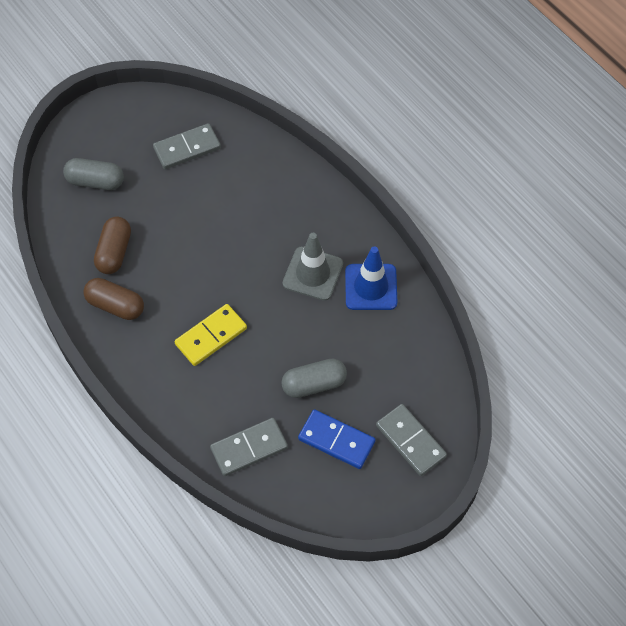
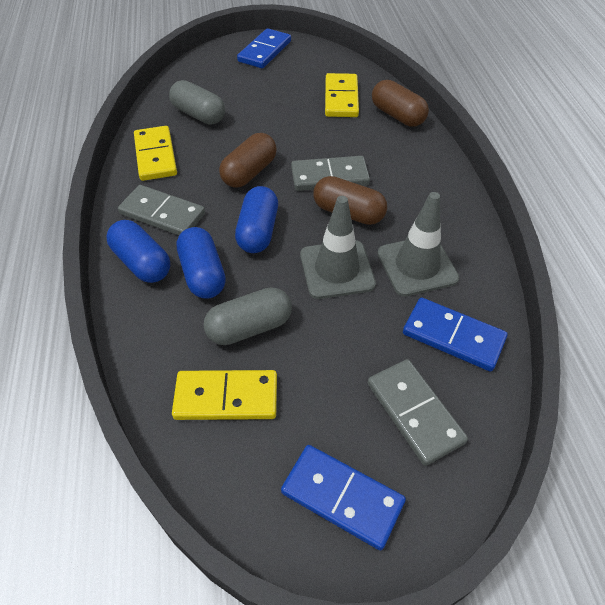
blue capsule: 0 -> 3
blue domino: 1 -> 3
blue traffic cone: 1 -> 0
brown capsule: 2 -> 3
grey traffic cone: 1 -> 2
yellow domino: 1 -> 3

